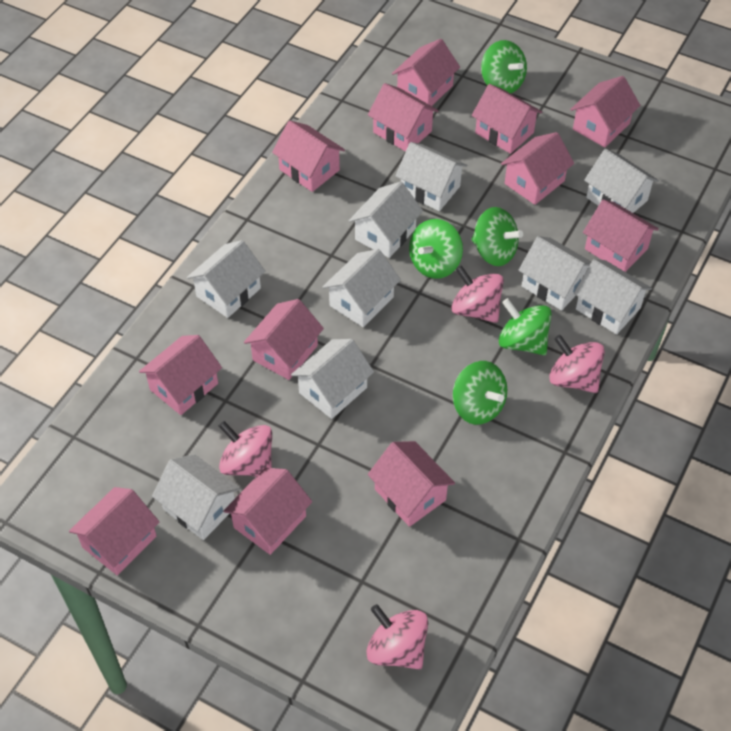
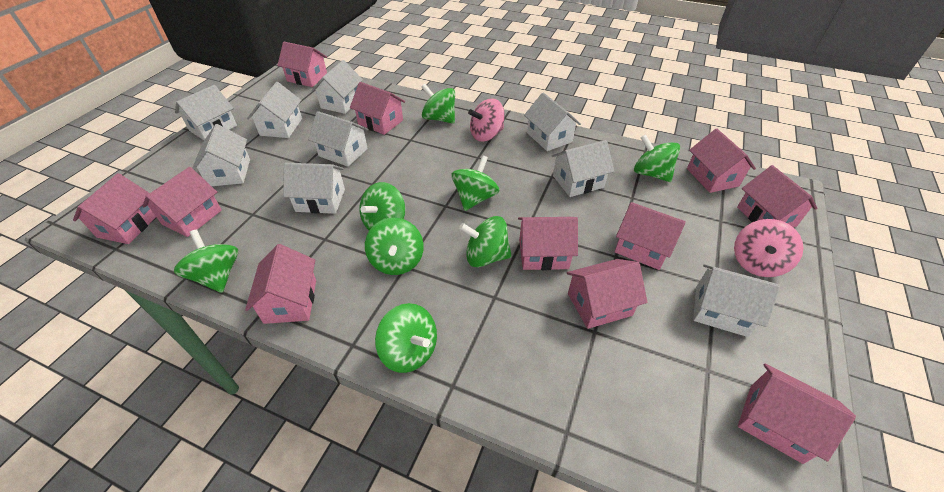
green spinning top: 5 -> 8
pink house: 12 -> 11
pink spinning top: 4 -> 2

